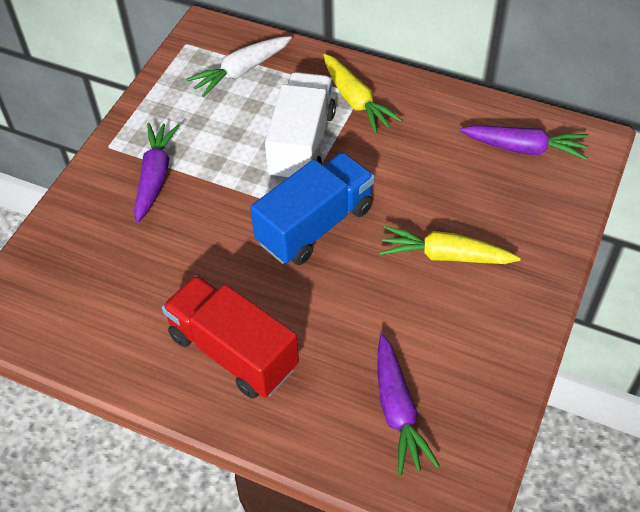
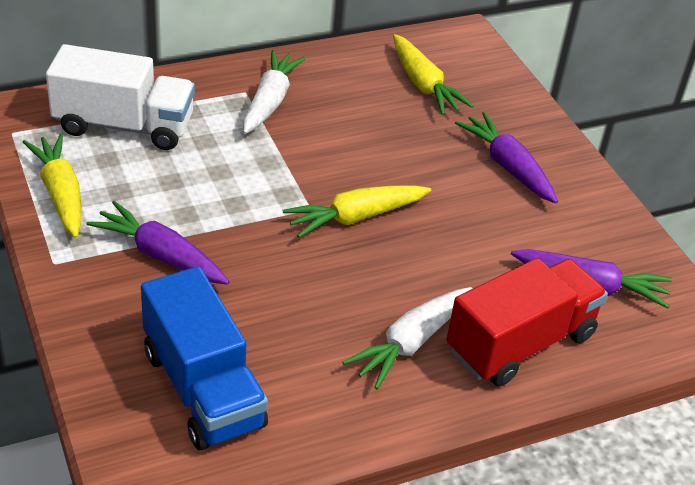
white carrot: 1 -> 2
yellow carrot: 2 -> 3

